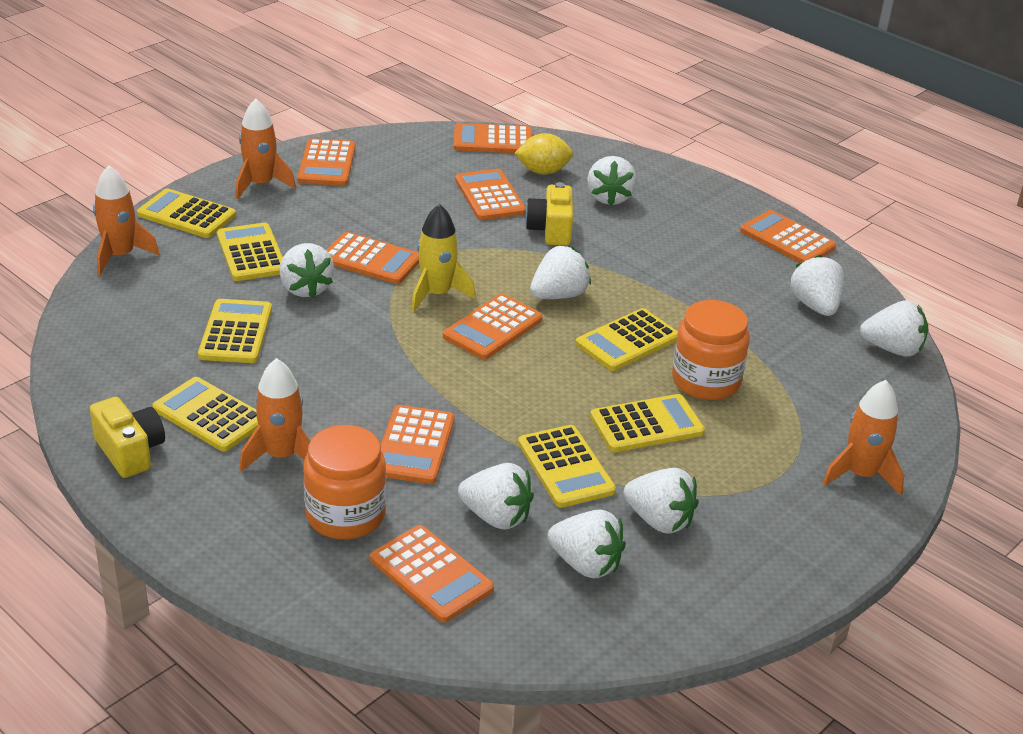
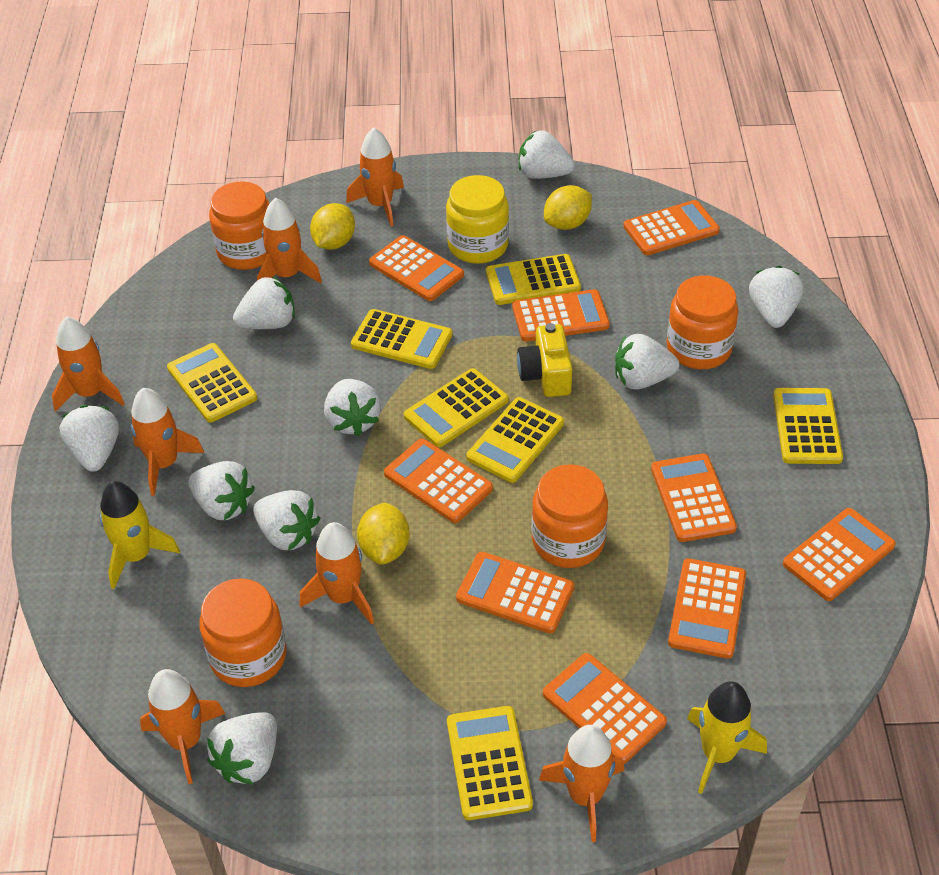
orange calculator: 8 -> 9
orange jar: 2 -> 4
orange rocket: 4 -> 7
white strawberry: 8 -> 9
yellow camera: 2 -> 1
yellow jar: 0 -> 1
yellow lemon: 1 -> 3
yellow rocket: 1 -> 2

